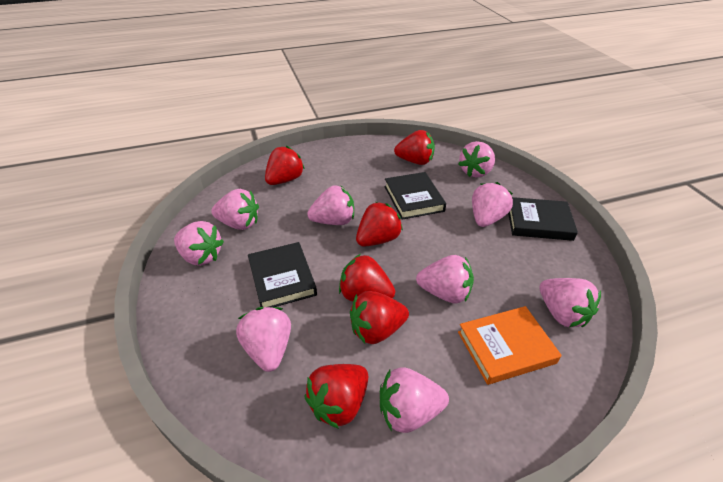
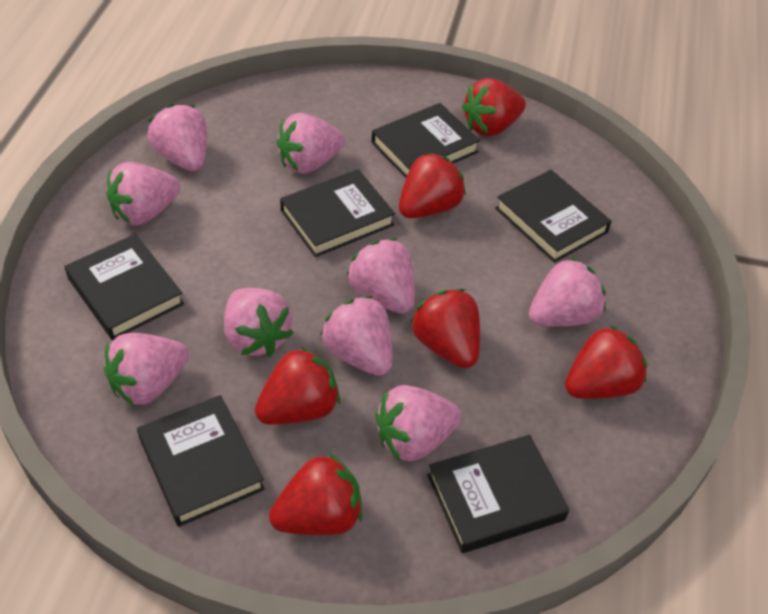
black book: 3 -> 6
orange book: 1 -> 0

